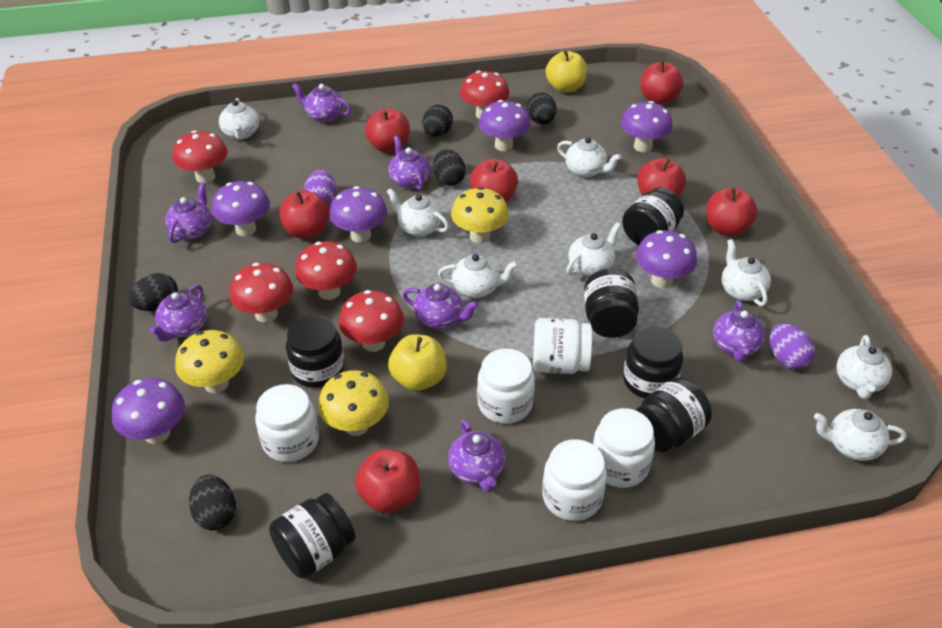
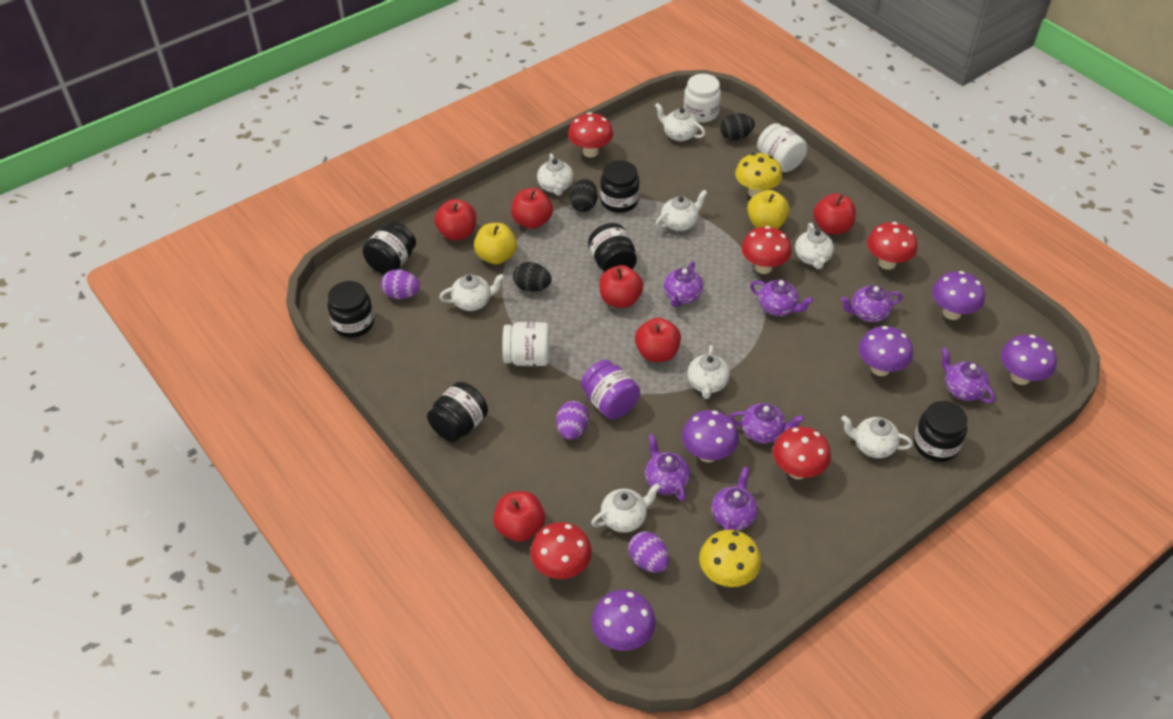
black egg: 5 -> 3
purple egg: 2 -> 3
purple jar: 0 -> 1
purple mushroom: 6 -> 5
red apple: 7 -> 6
white jar: 5 -> 3
yellow mushroom: 3 -> 2

